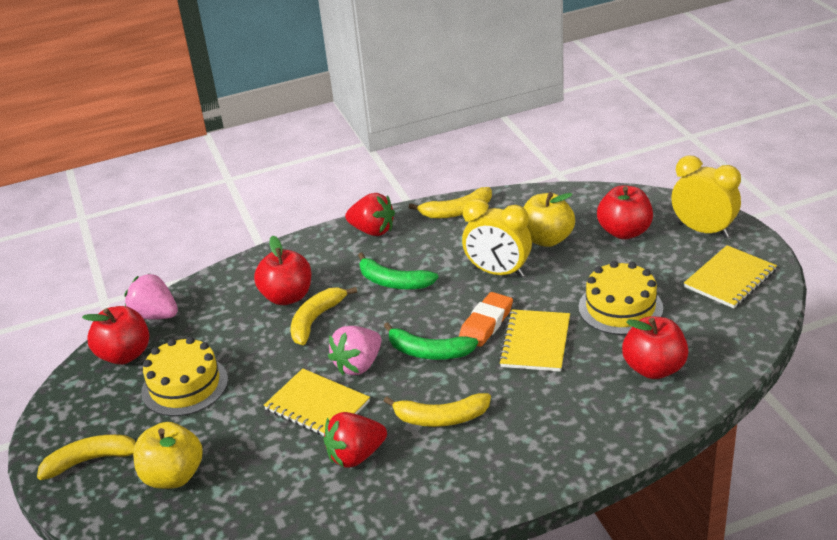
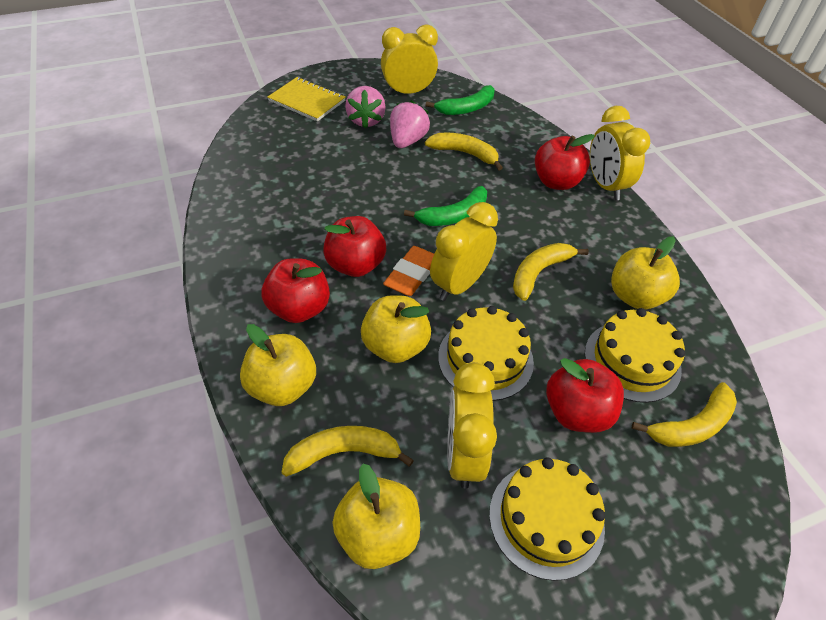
red strawberry: 2 -> 0
yellow apple: 2 -> 4
yellow cake: 2 -> 3
yellow clock: 2 -> 4
yellow notebook: 3 -> 1

